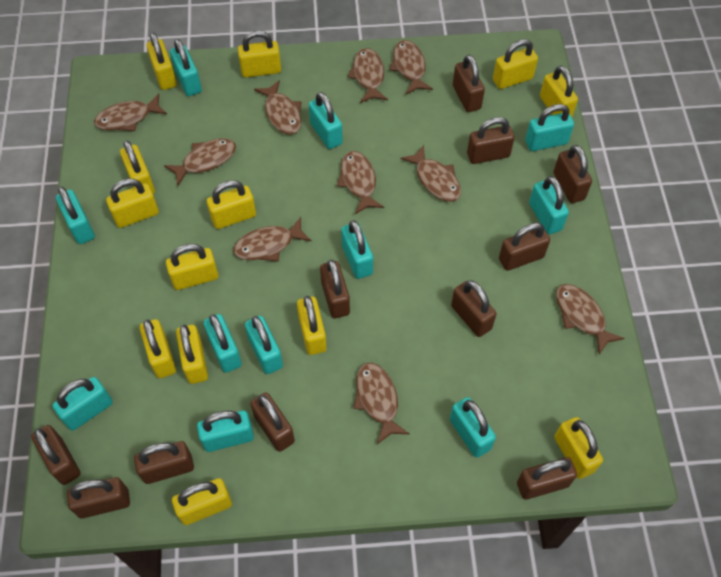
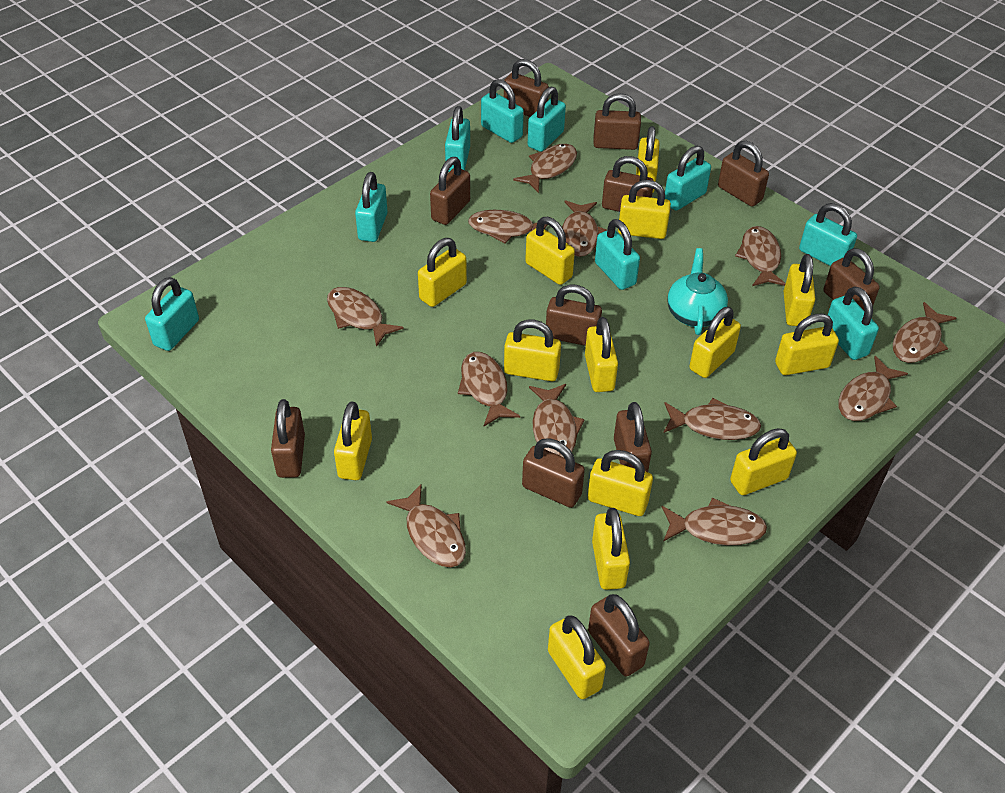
brown fish: 10 -> 12
turquoise padlock: 11 -> 9
turquoise teapot: 0 -> 1
yellow padlock: 13 -> 14

